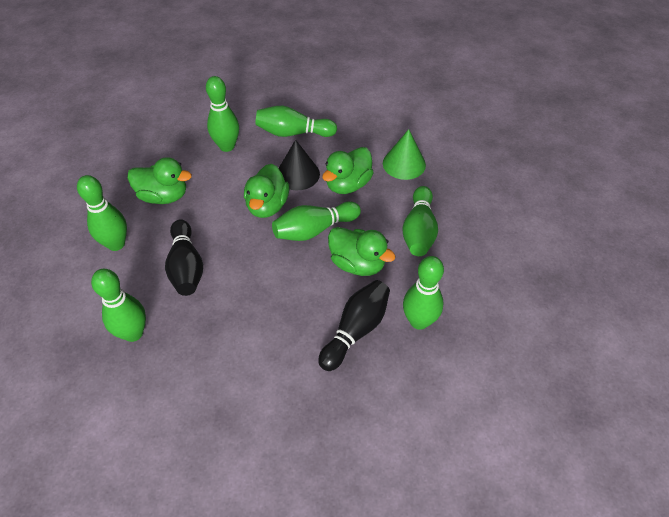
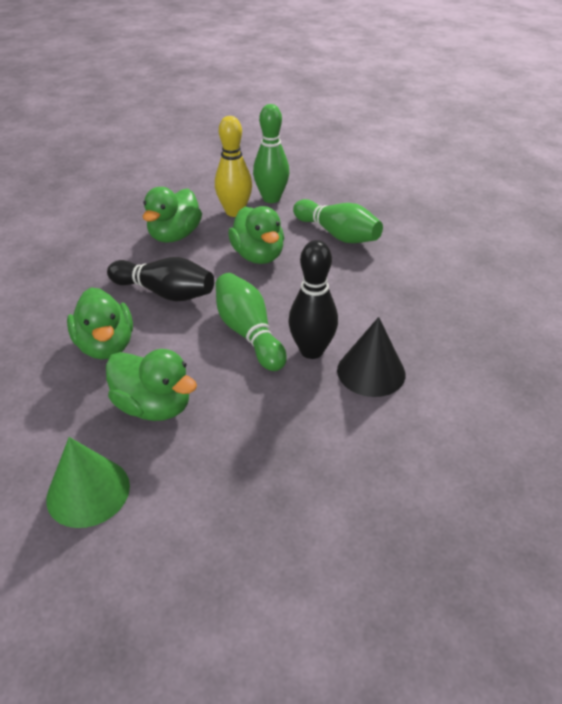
green bowling pin: 7 -> 3
yellow bowling pin: 0 -> 1

